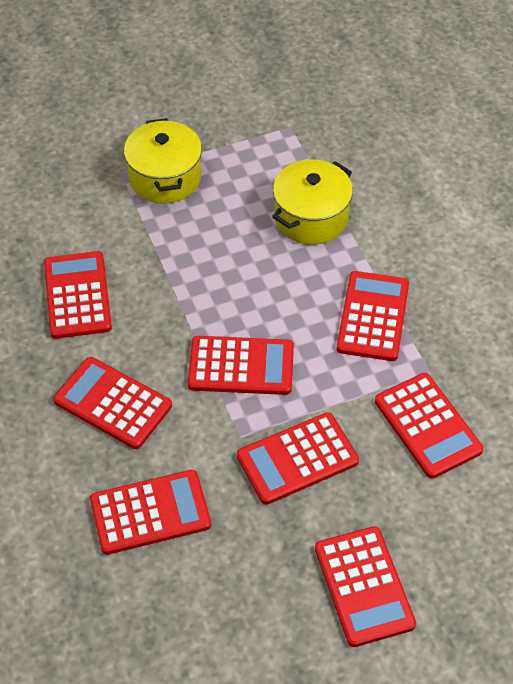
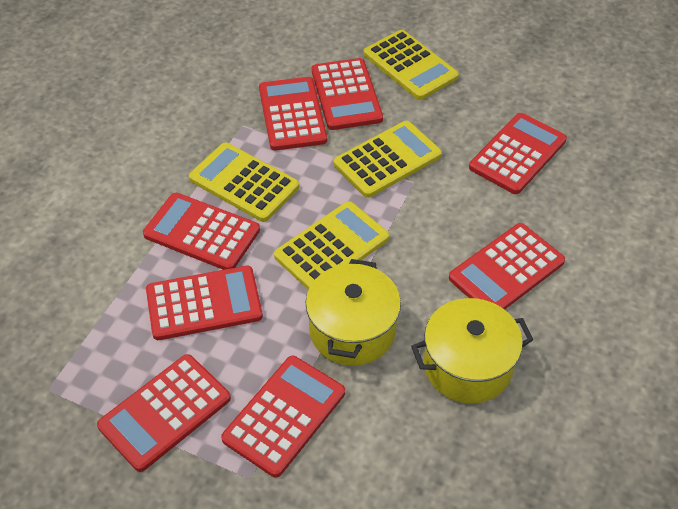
yellow calculator: 0 -> 4

